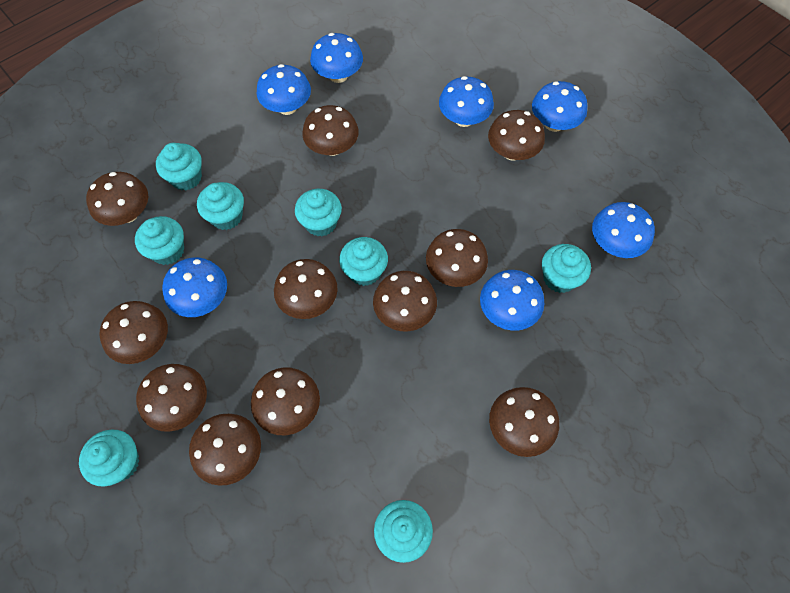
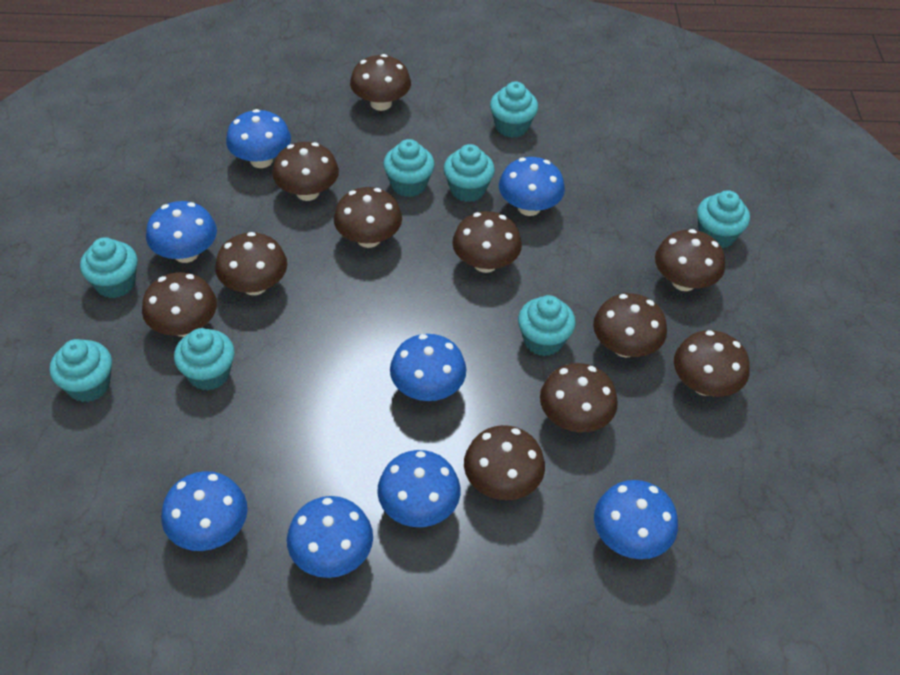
blue mushroom: 7 -> 8

